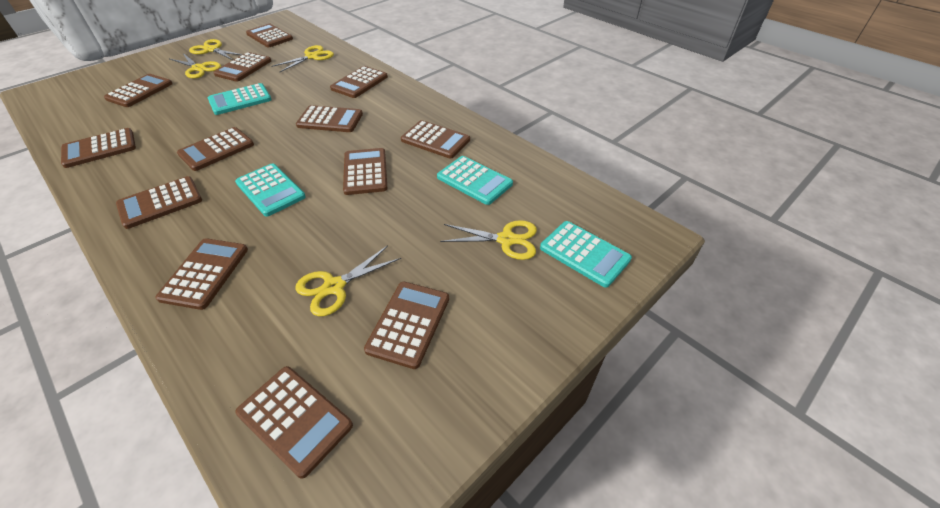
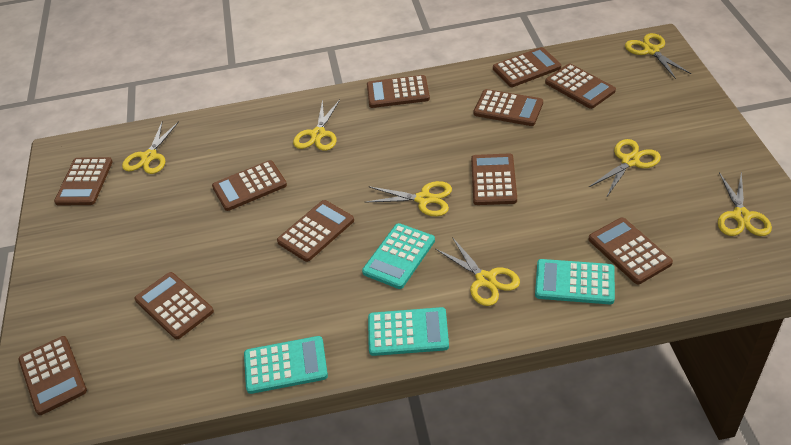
brown calculator: 13 -> 11
yellow scissors: 5 -> 7

